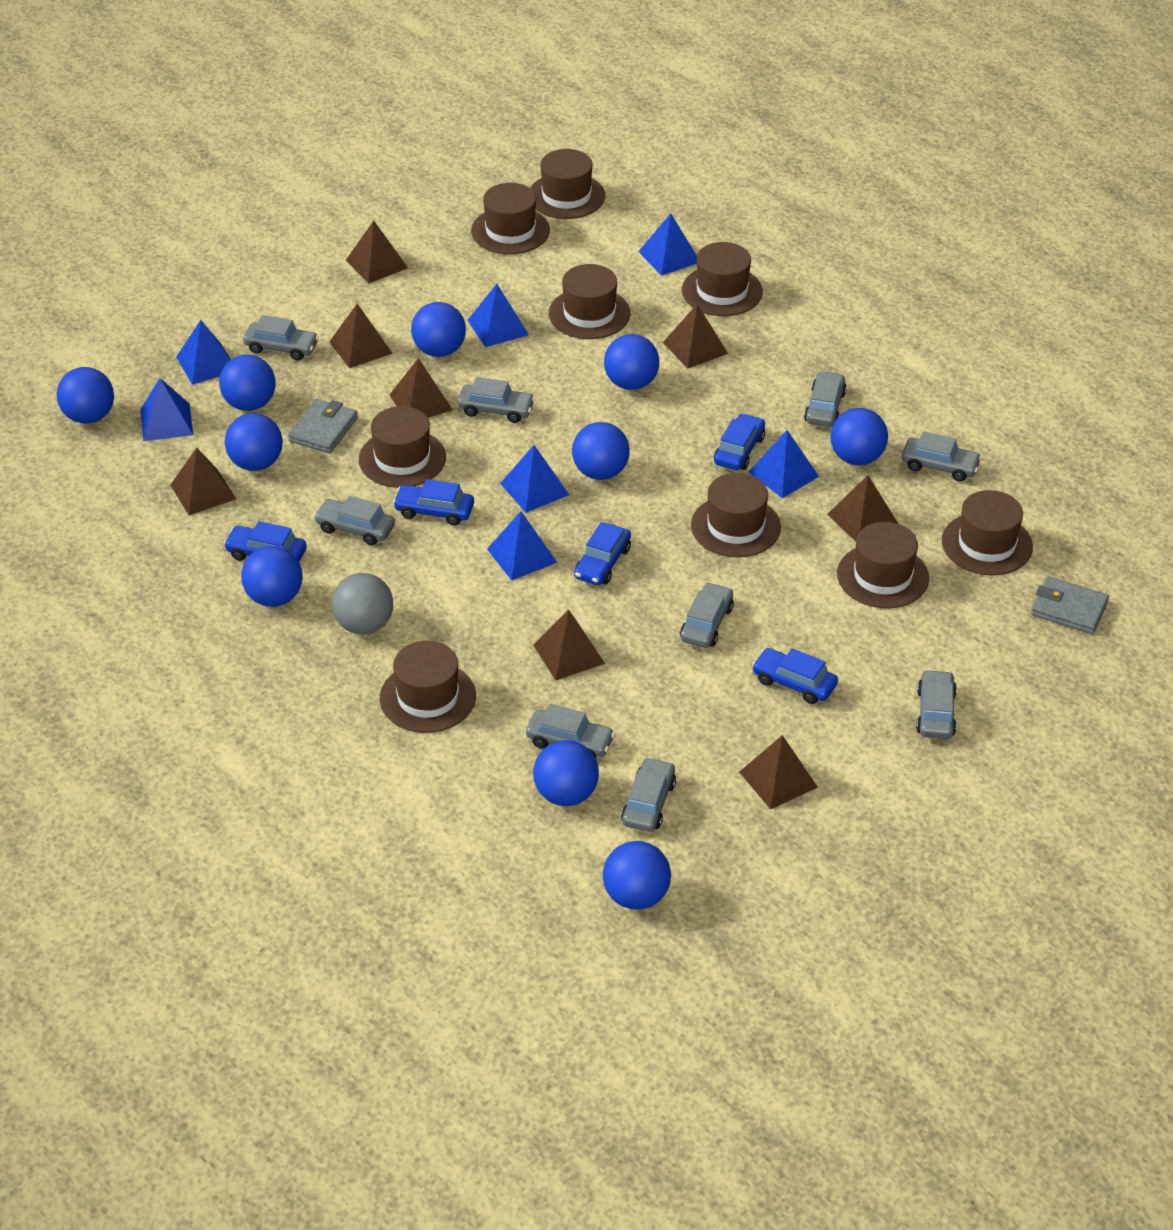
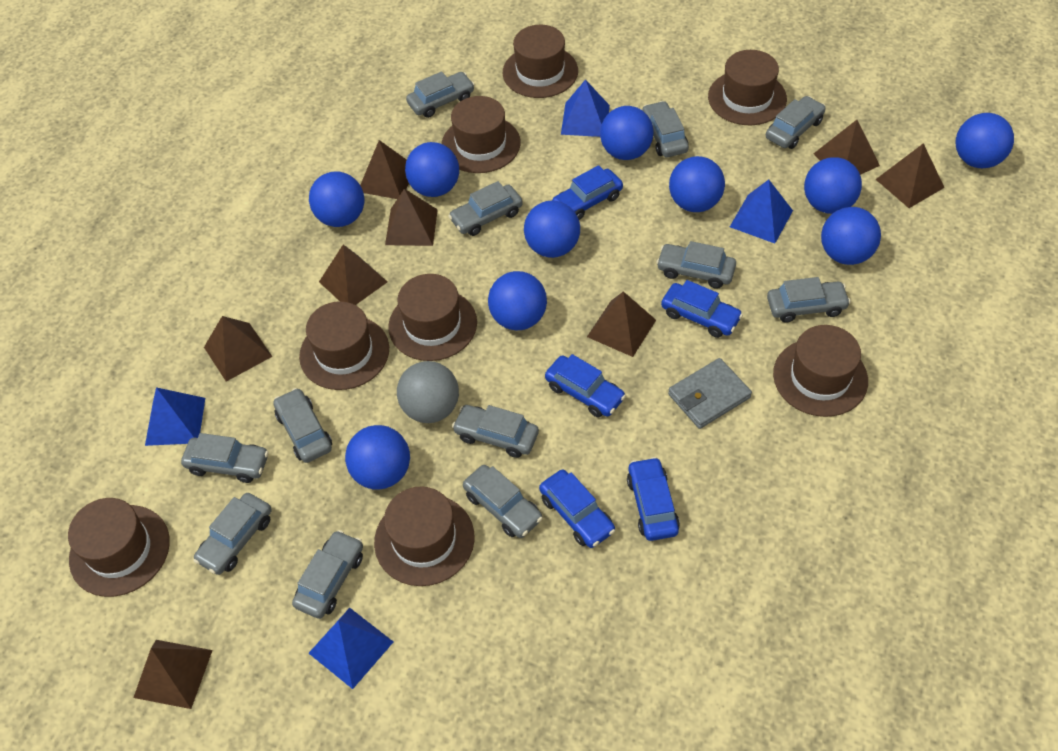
blue pyramid: 7 -> 4
brown hat: 9 -> 8
grey car: 9 -> 12
grey wallet: 2 -> 1

